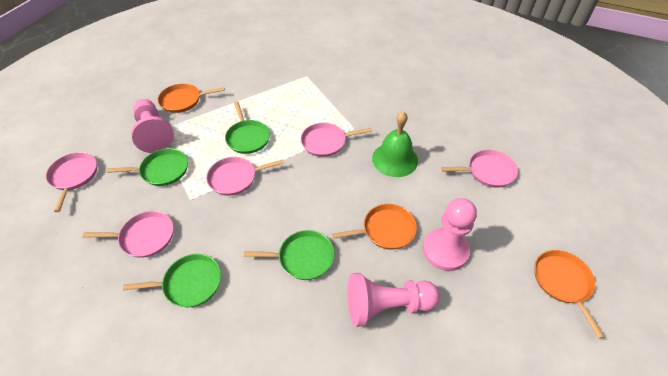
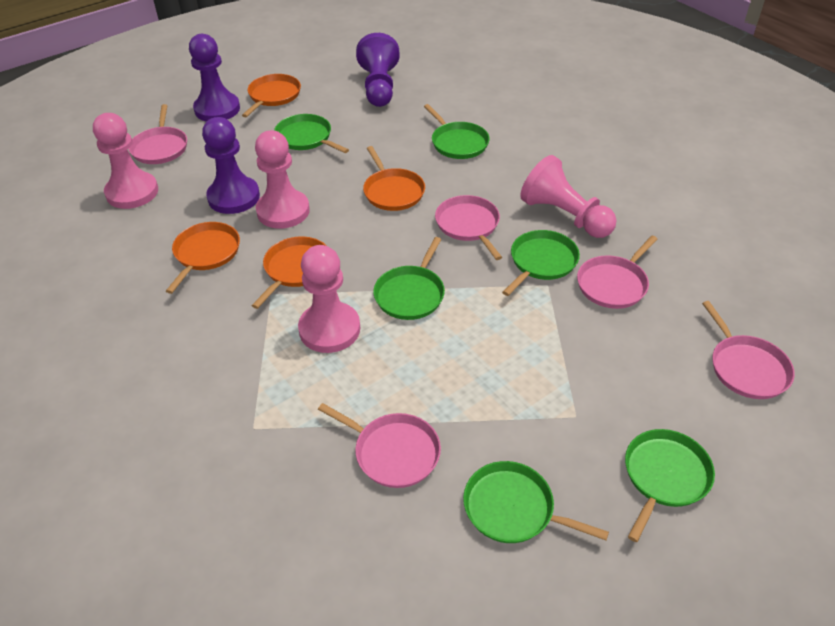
green bell: 1 -> 0
green pan: 4 -> 6
orange pan: 3 -> 4
pink pawn: 3 -> 4
purple pawn: 0 -> 3

